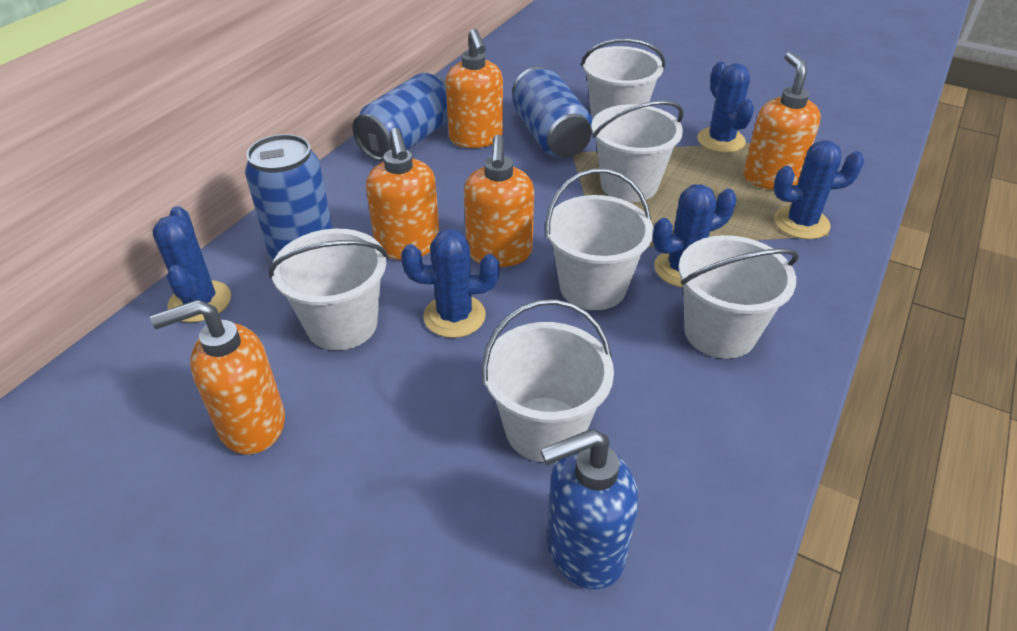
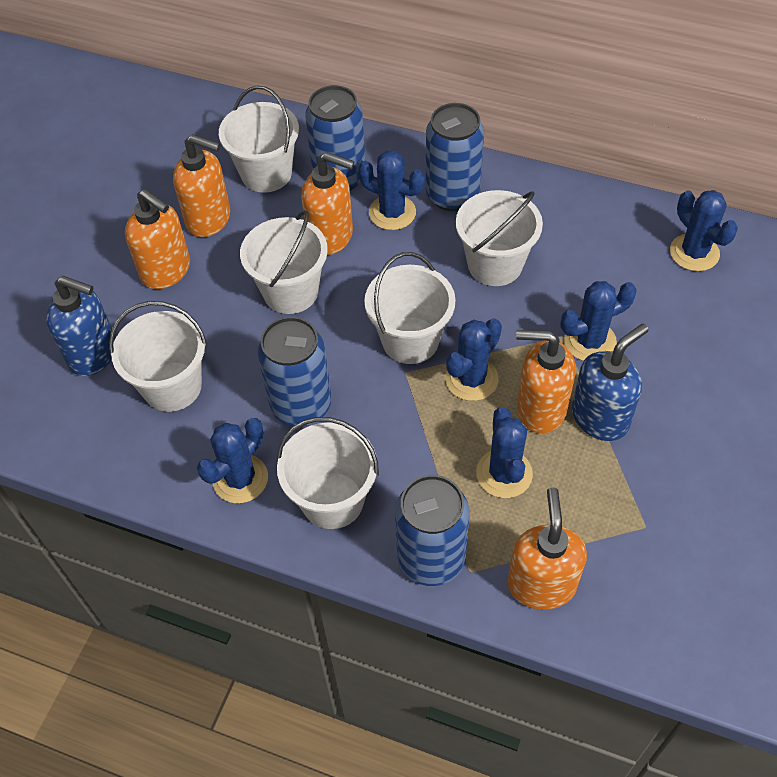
blue cactus: 5 -> 6
blue can: 3 -> 4
blue soap dispenser: 1 -> 2

